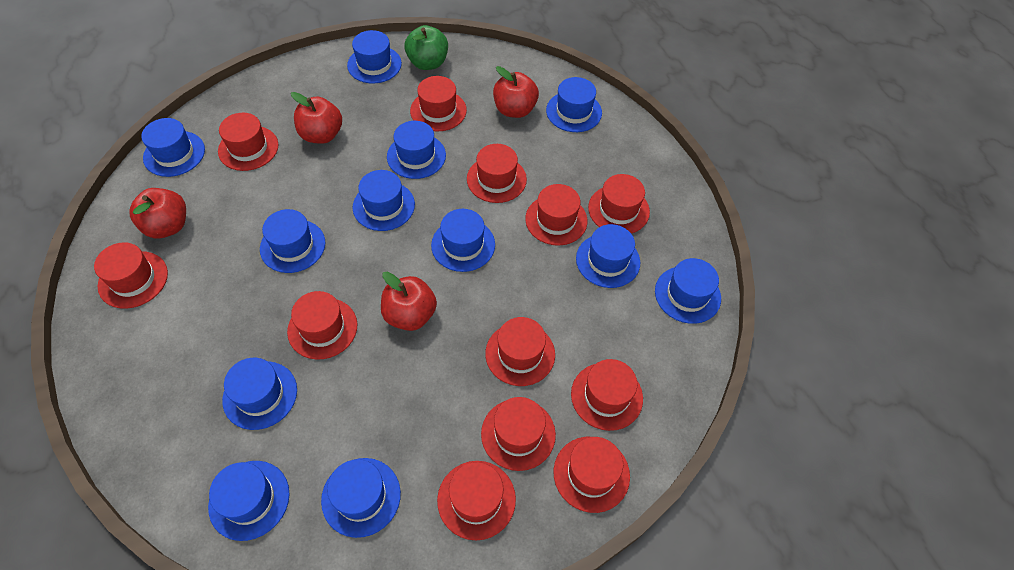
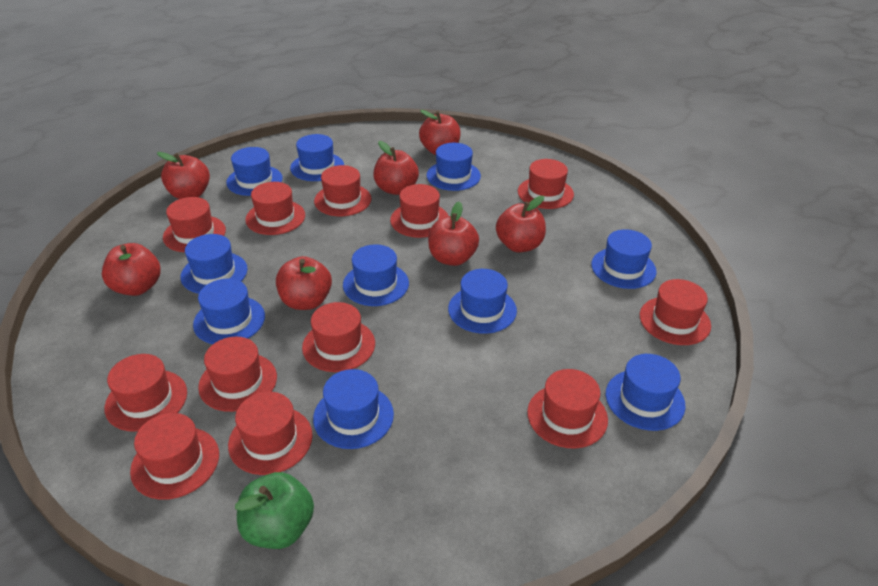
blue hat: 12 -> 10
red apple: 4 -> 7

